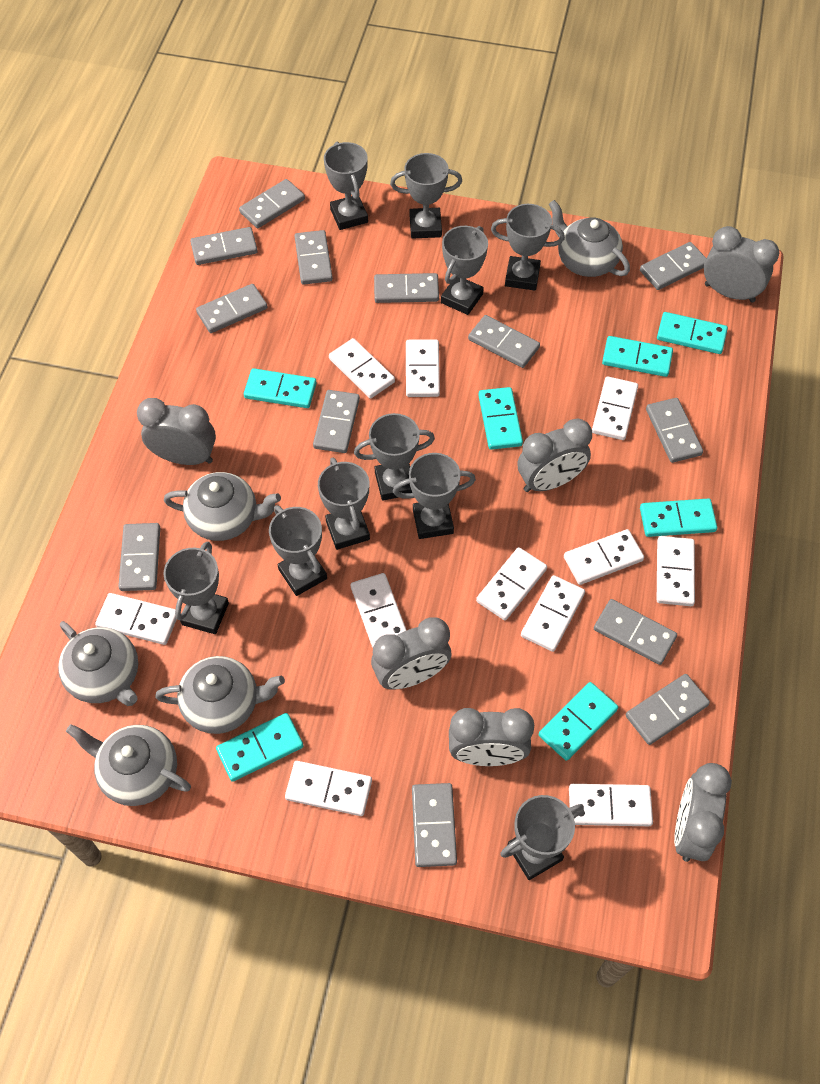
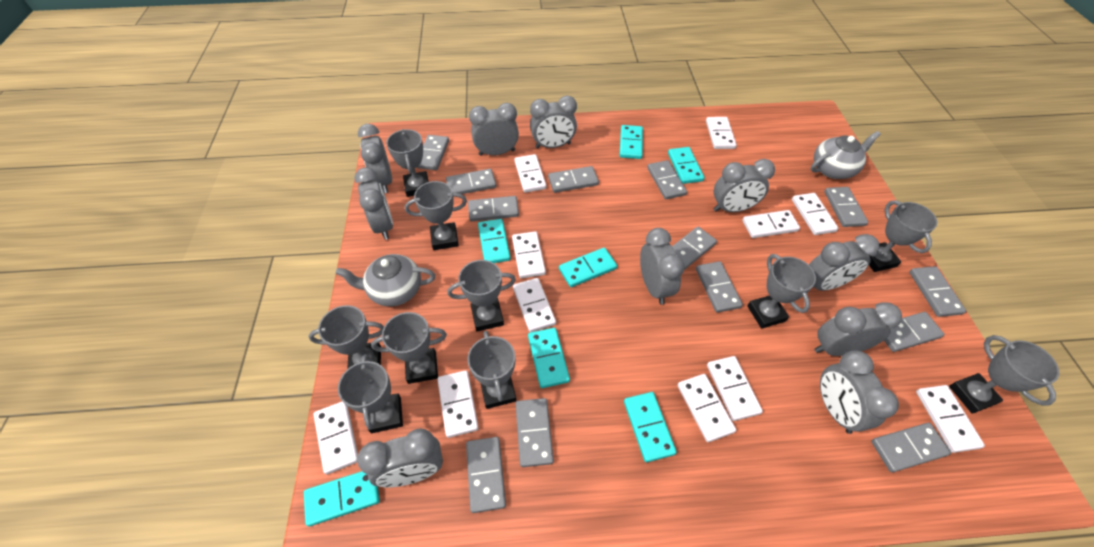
grey clock: 6 -> 10
grey teapot: 5 -> 2

